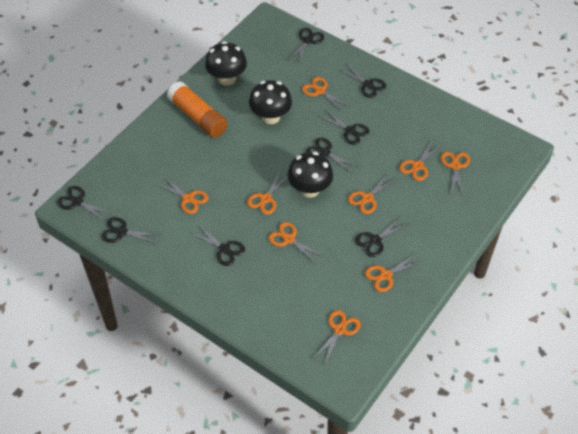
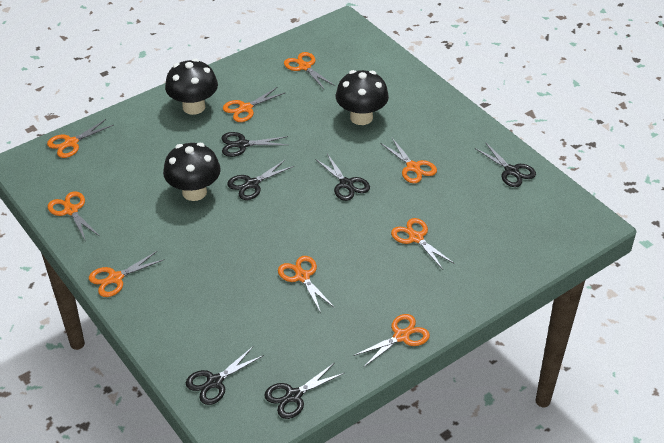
black scissors: 8 -> 6
orange glue stick: 1 -> 0

